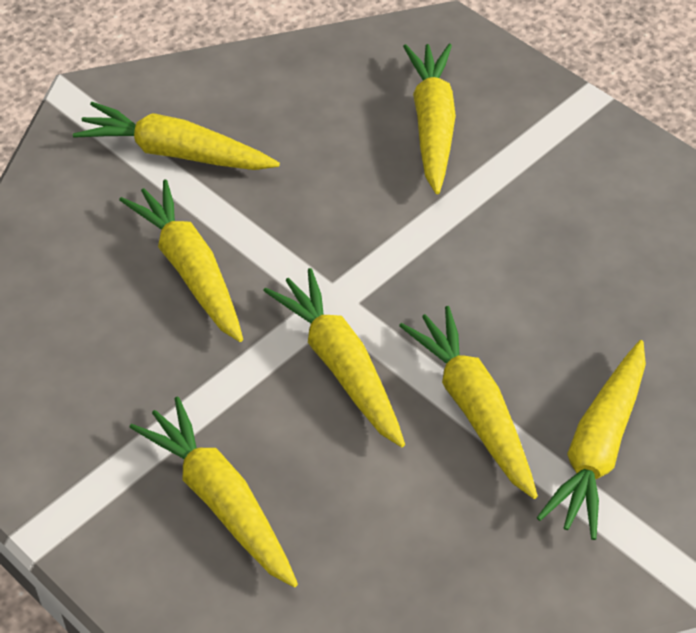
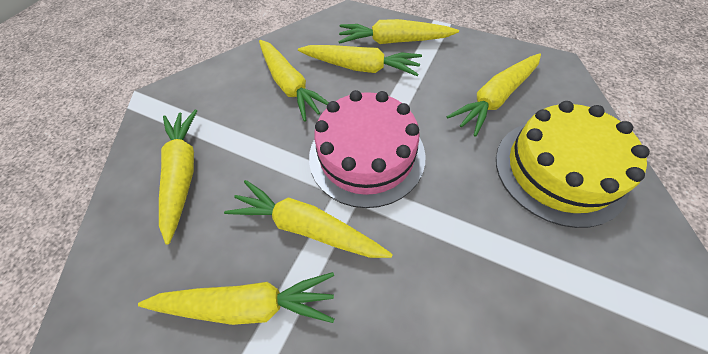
pink cake: 0 -> 1
yellow cake: 0 -> 1

